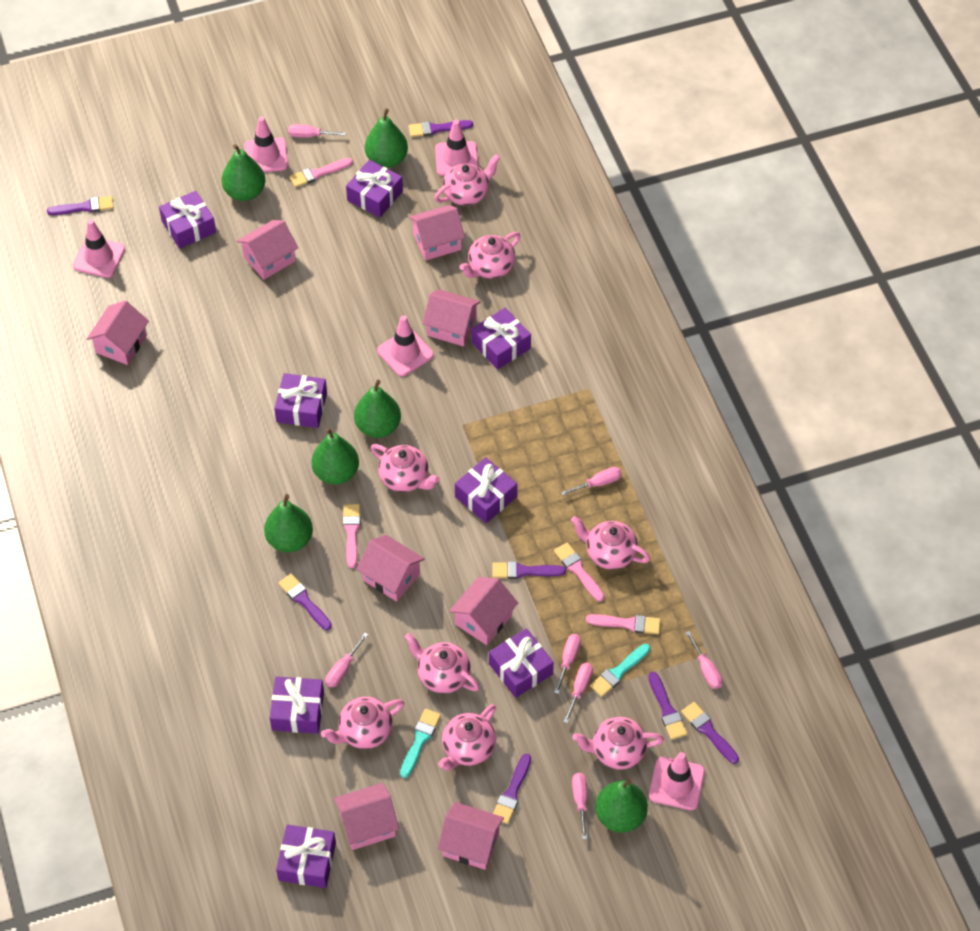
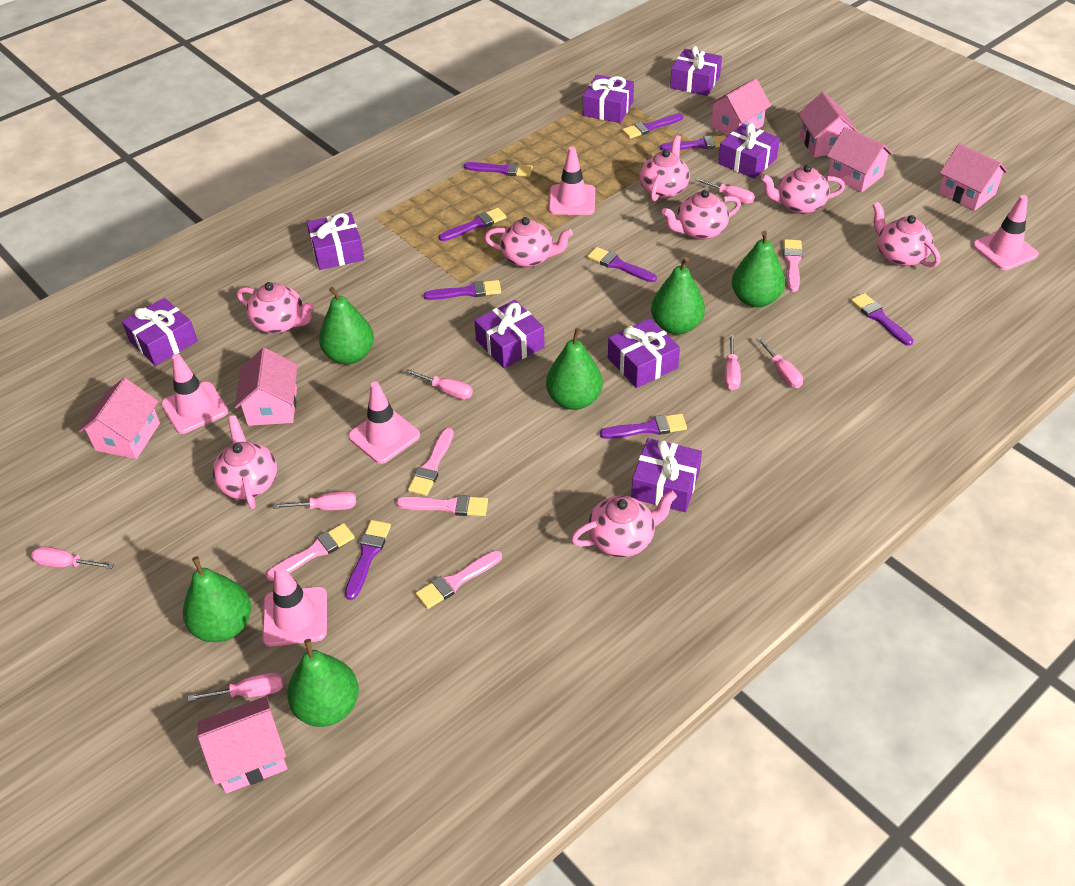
pink brush: 4 -> 5
pink house: 8 -> 7
purple brush: 7 -> 9
turquoise brush: 2 -> 0

